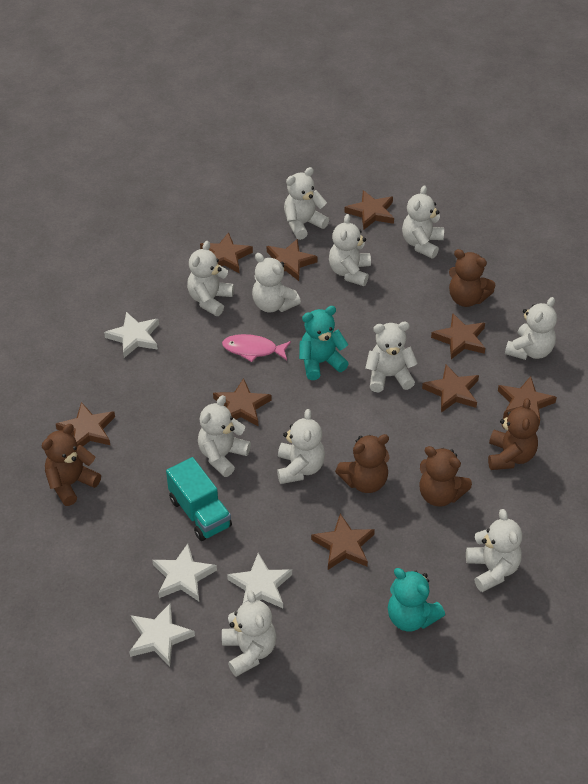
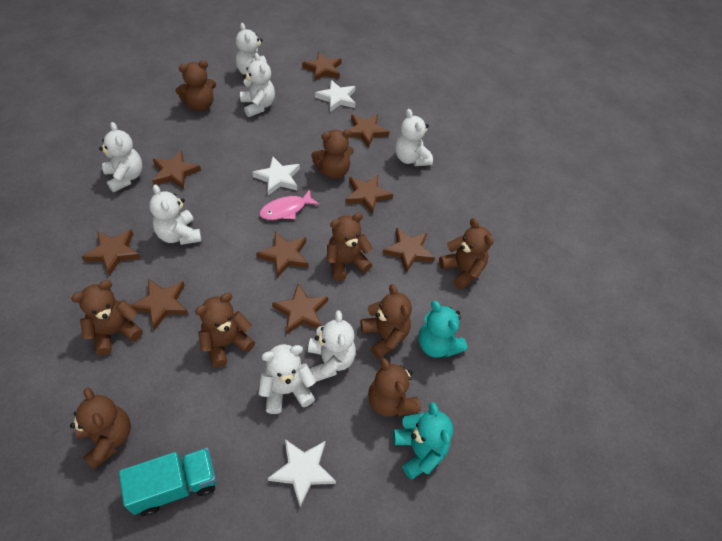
brown teddy bear: 5 -> 9
white star: 4 -> 3
white teddy bear: 11 -> 7

